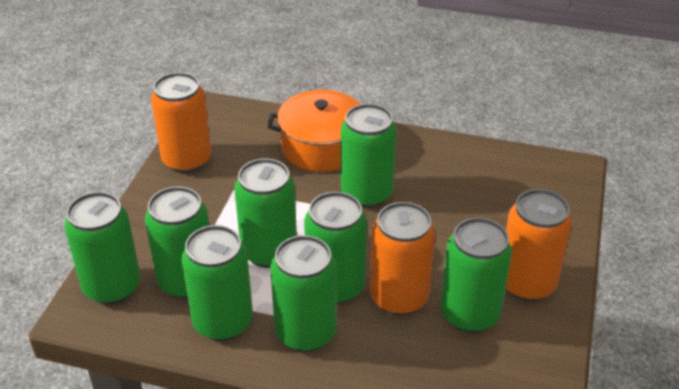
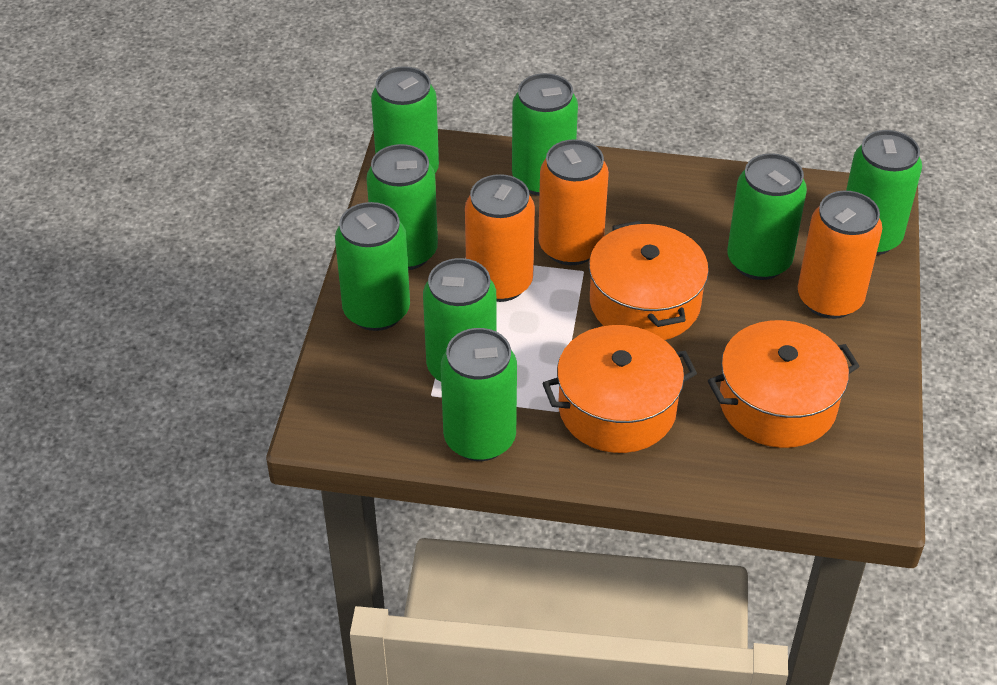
orange pot: 1 -> 3

